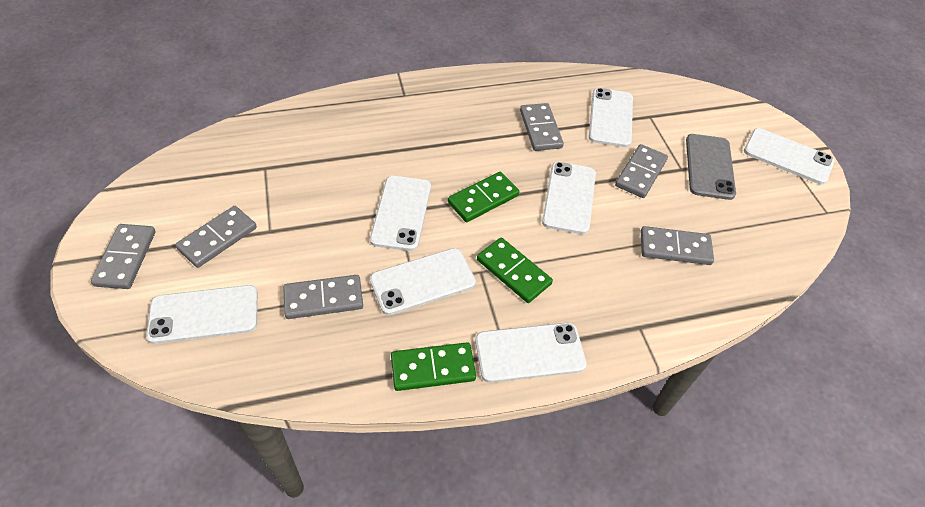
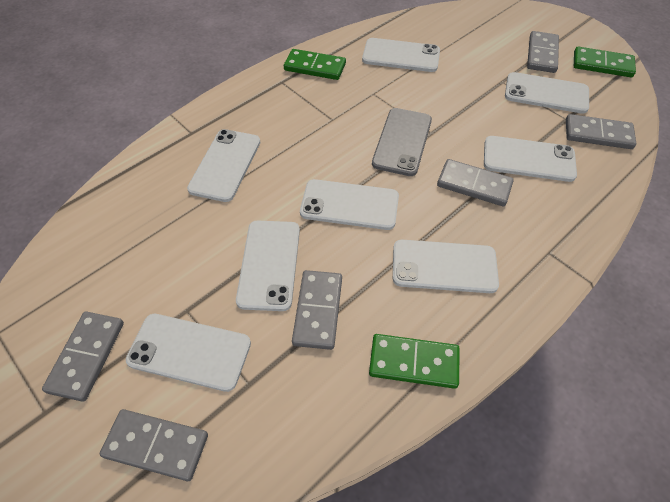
white phone: 7 -> 8

